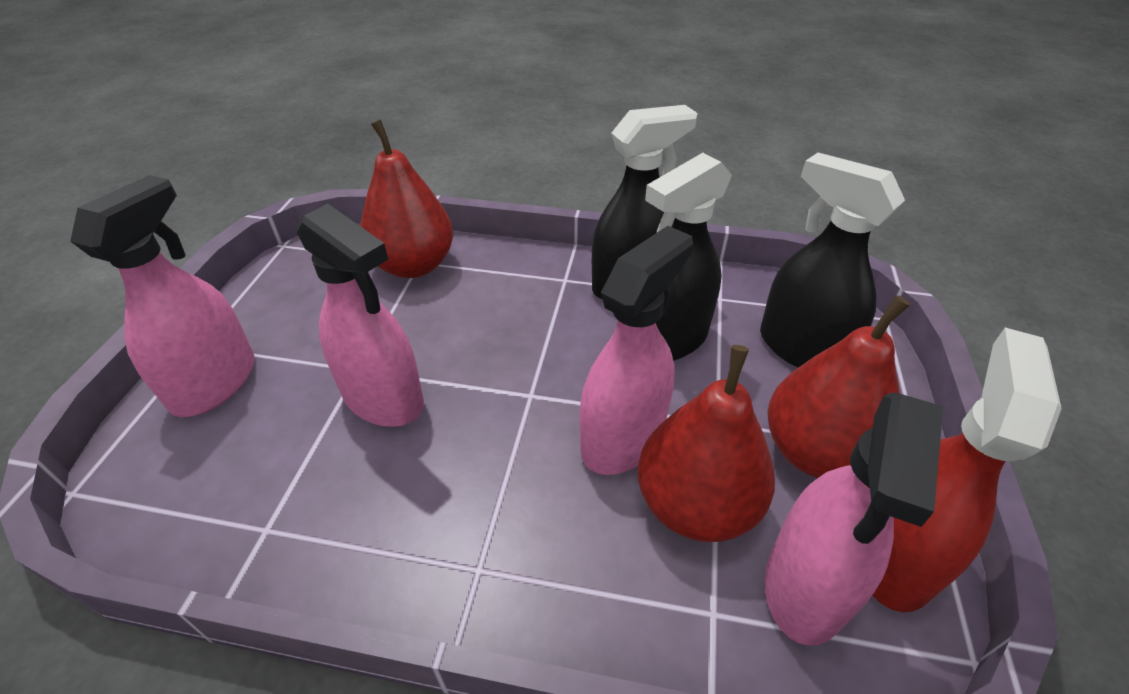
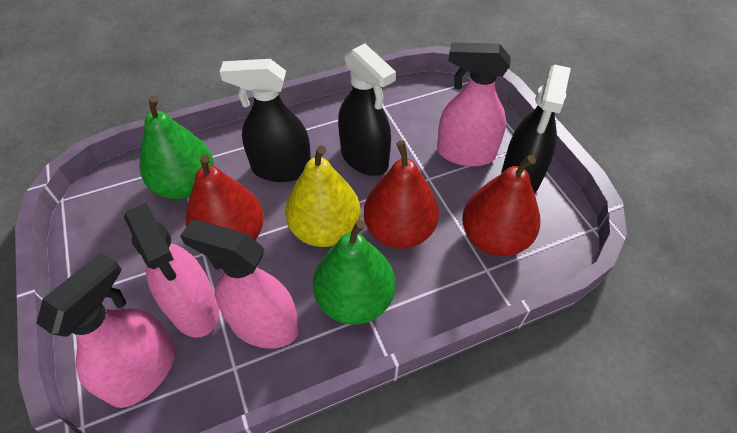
green pear: 0 -> 2
red spray bottle: 1 -> 0
yellow pear: 0 -> 1

